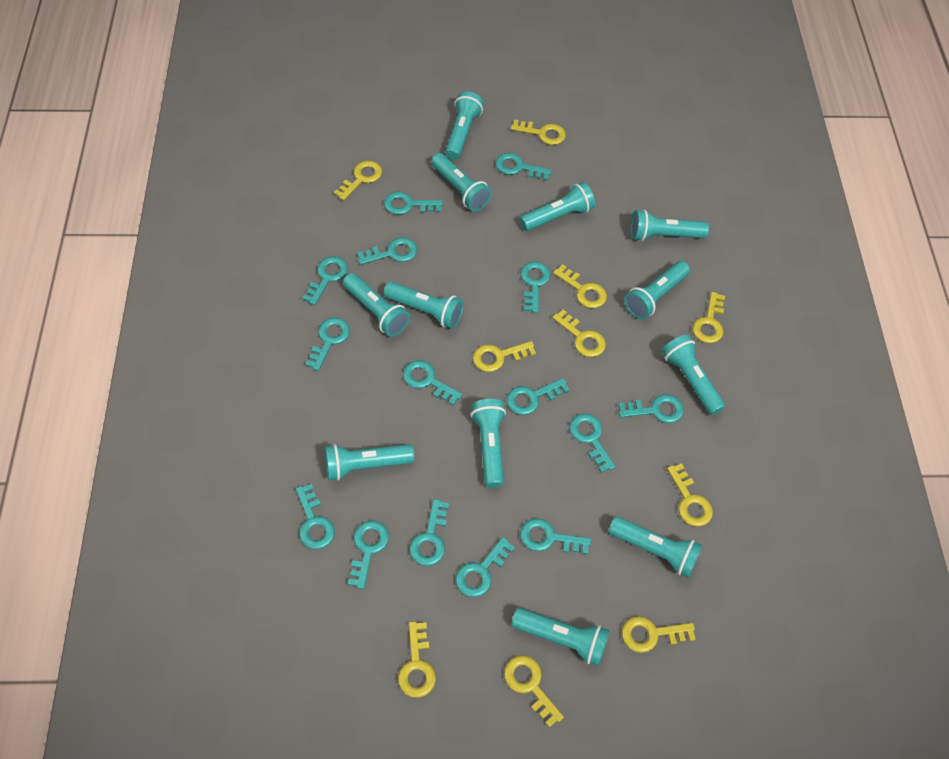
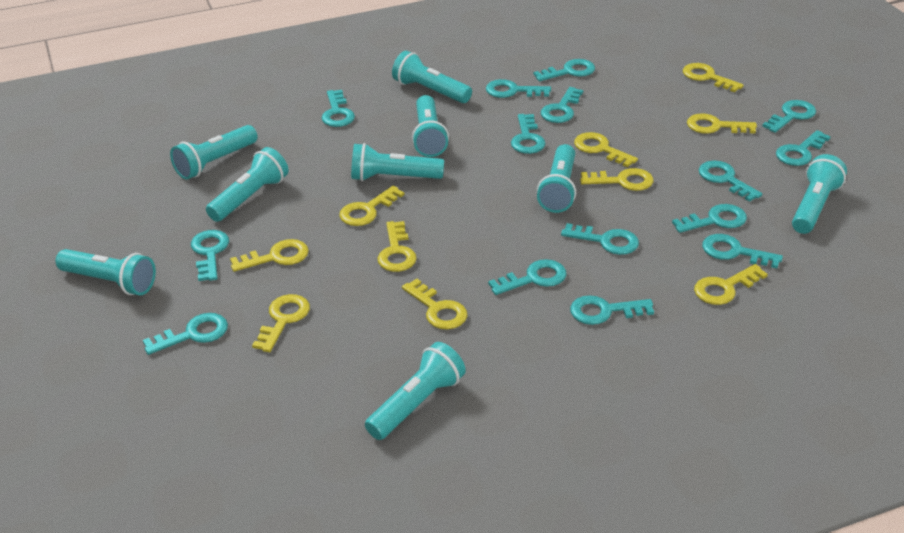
turquoise flashlight: 12 -> 9

